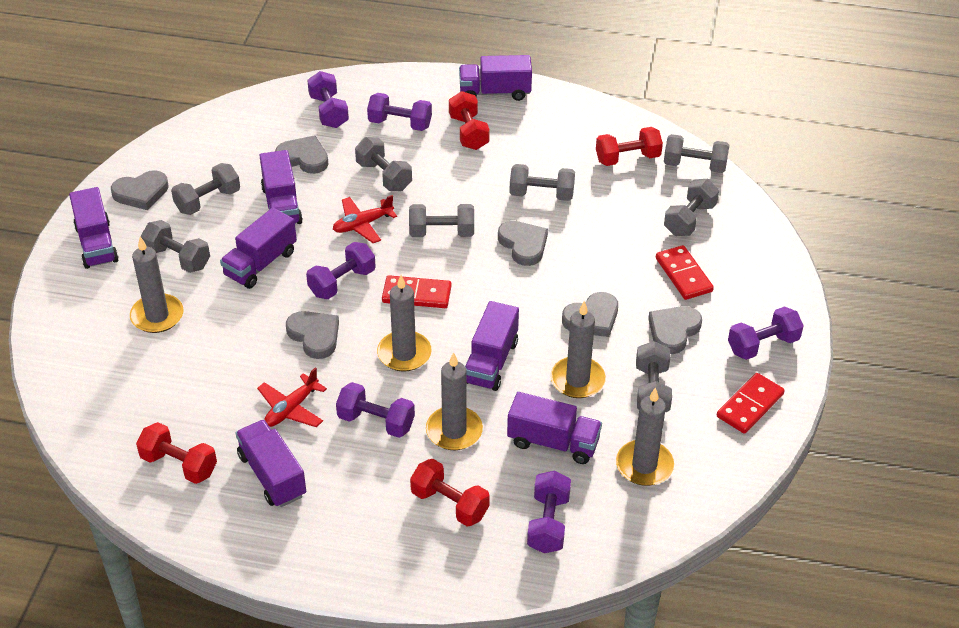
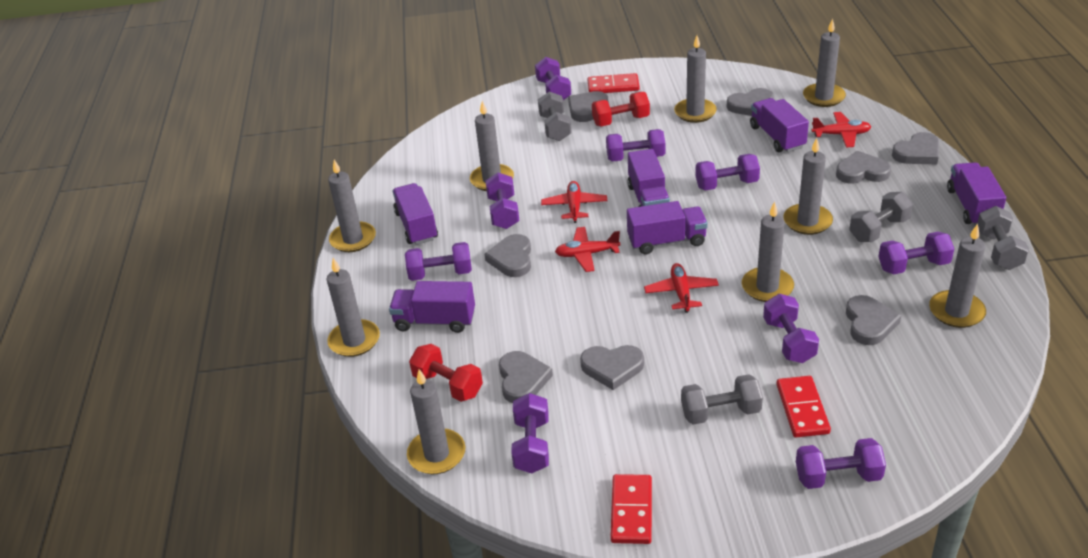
grey candle: 5 -> 9
grey dumbbell: 8 -> 4
grey heart: 6 -> 8
purple dumbbell: 6 -> 9
purple truck: 7 -> 6
red dumbbell: 4 -> 2
red plane: 2 -> 4

